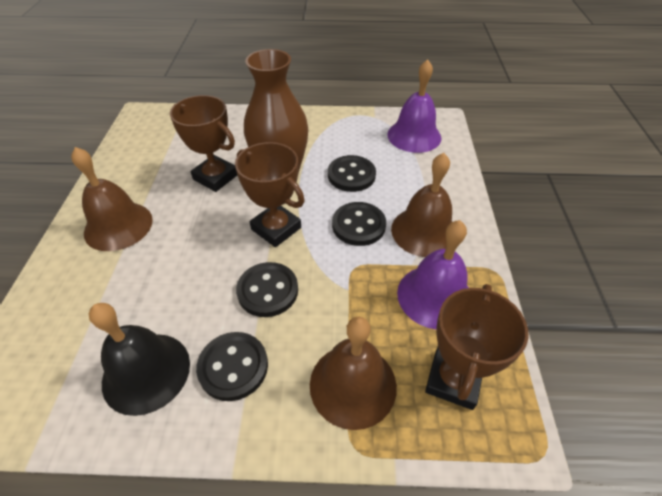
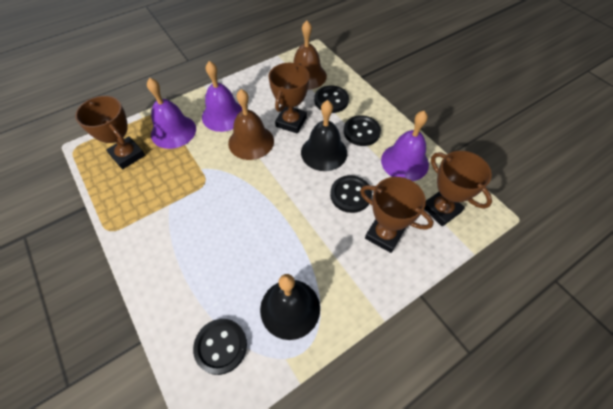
black bell: 1 -> 2
brown bell: 3 -> 2
brown trophy: 3 -> 4
brown vase: 1 -> 0
purple bell: 2 -> 3

